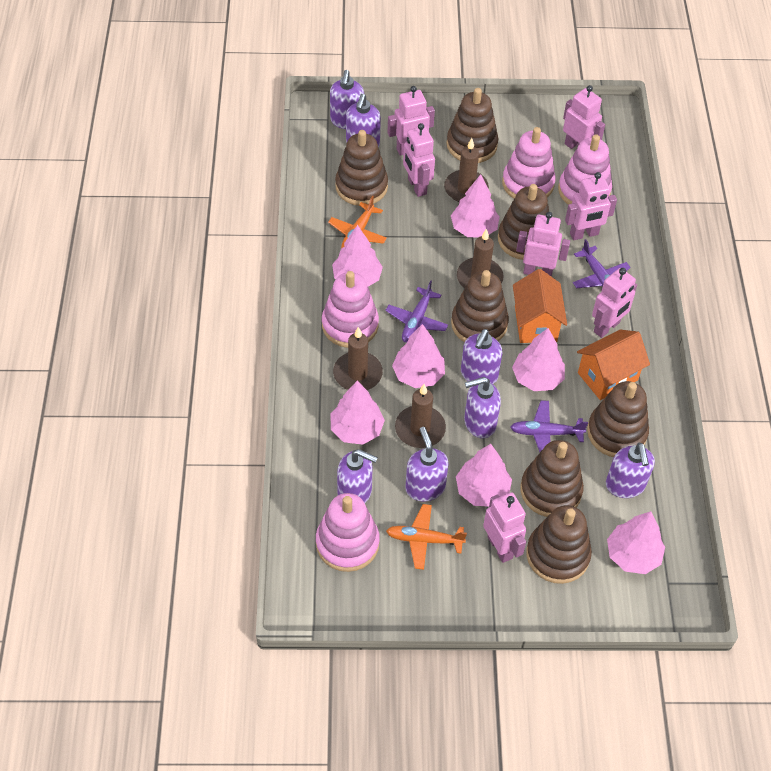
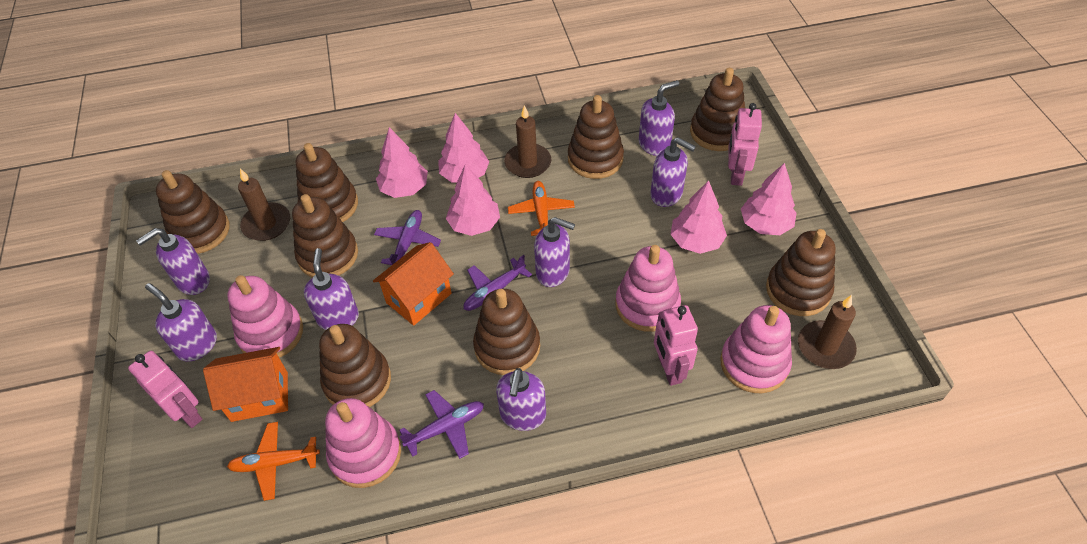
brown candle: 4 -> 3
brown stacking toy: 7 -> 8
pink robot: 7 -> 3
pink tree: 7 -> 5

